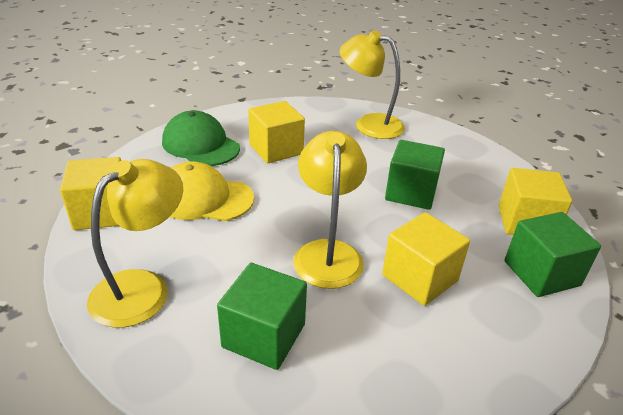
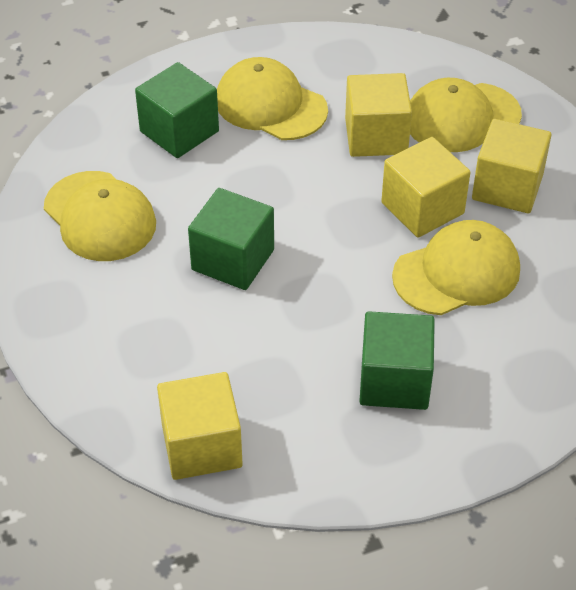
green cap: 1 -> 0
yellow cap: 1 -> 4
yellow lamp: 3 -> 0

